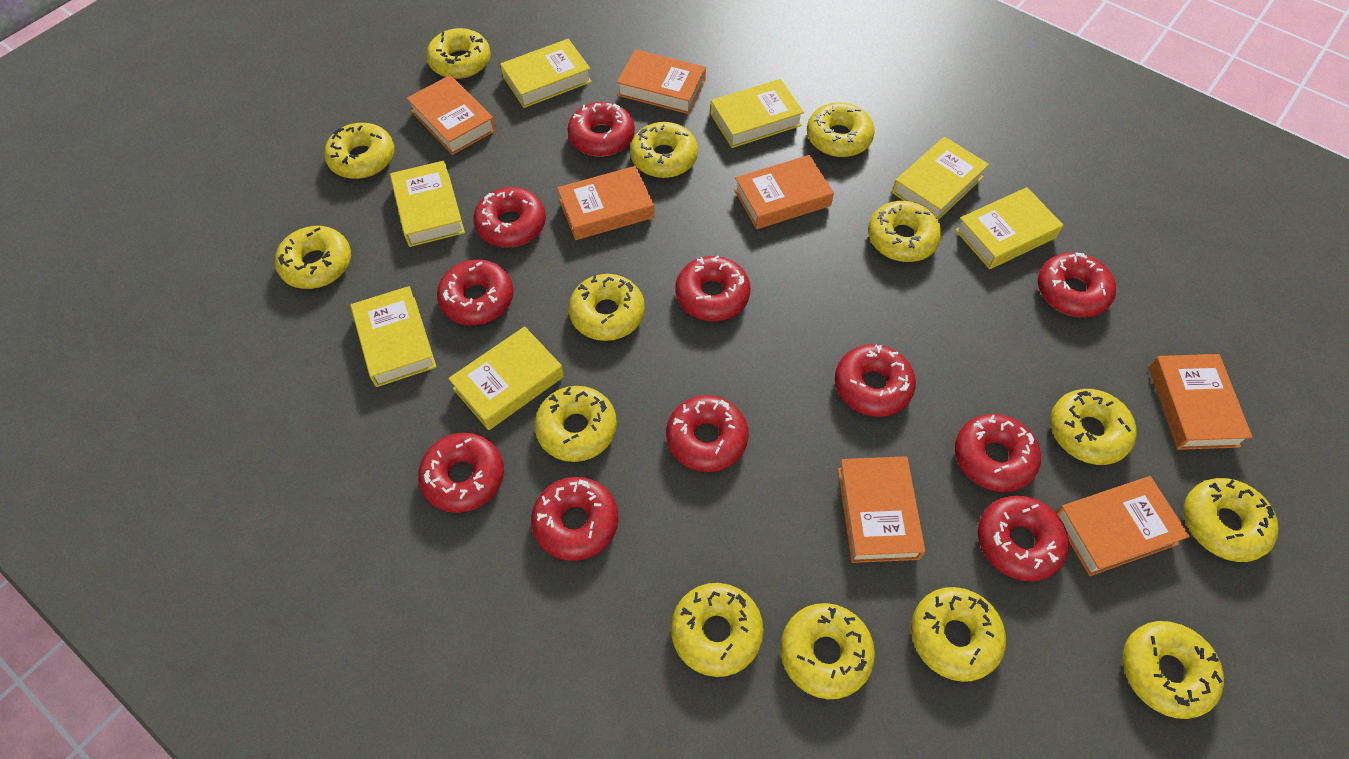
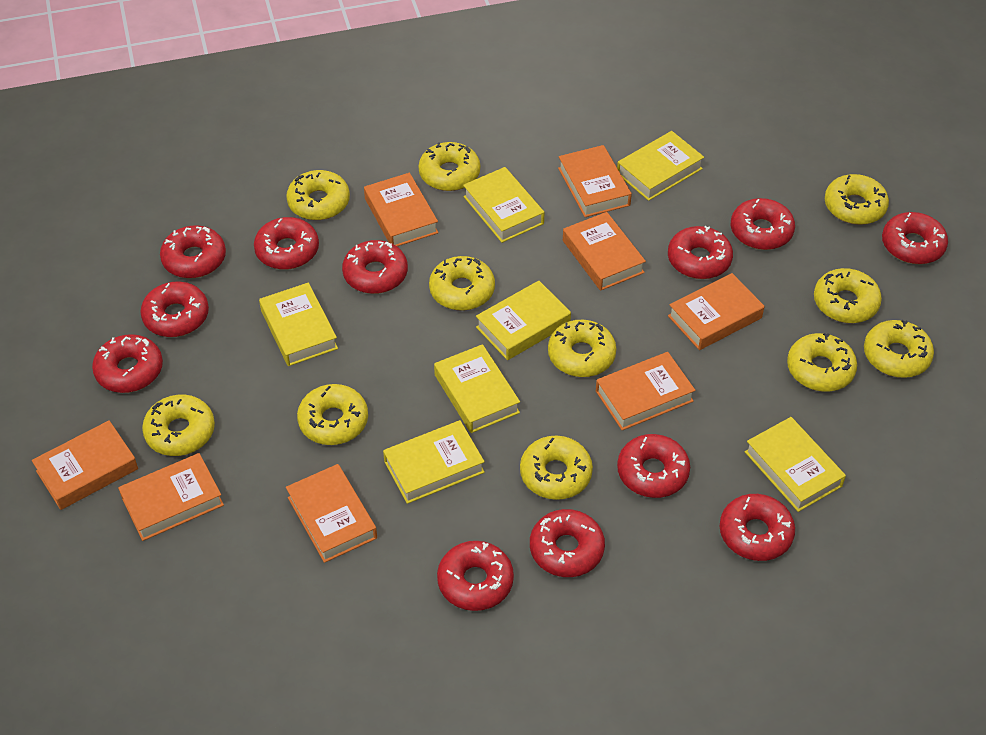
orange book: 7 -> 8
red donut: 11 -> 12
yellow donut: 14 -> 11

